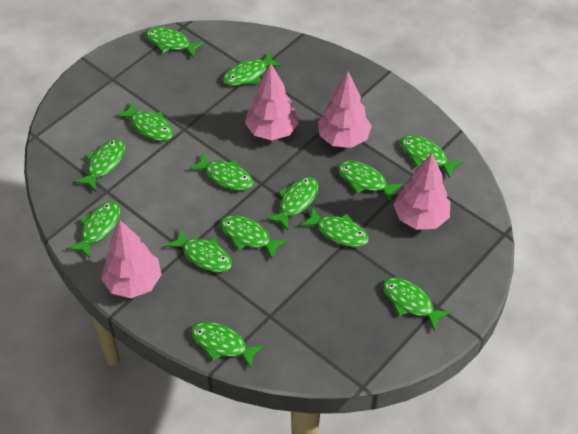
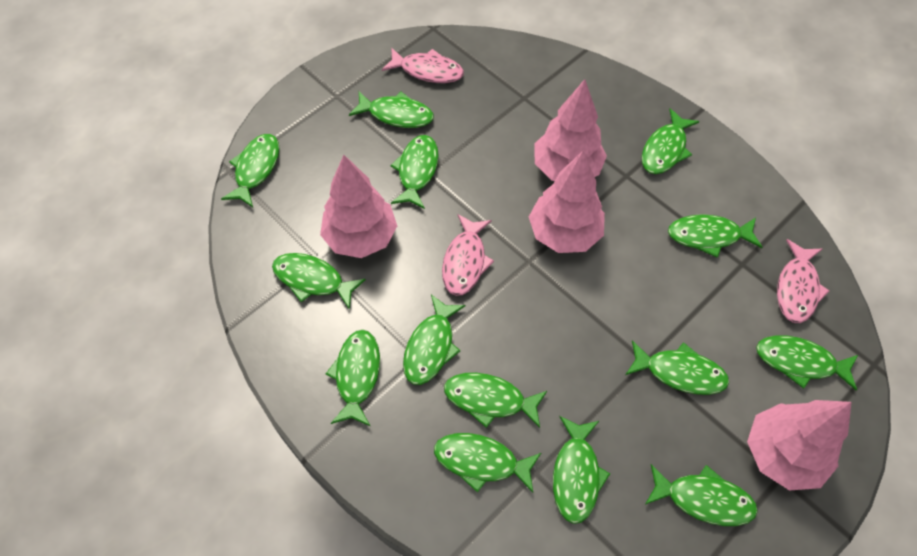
pink fish: 0 -> 3

